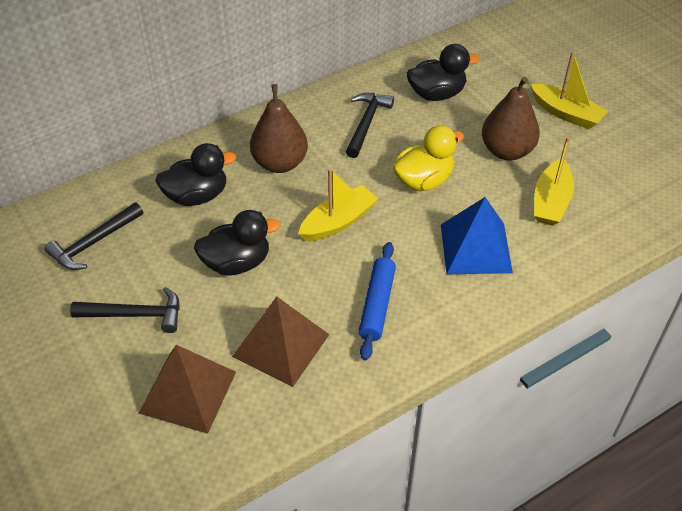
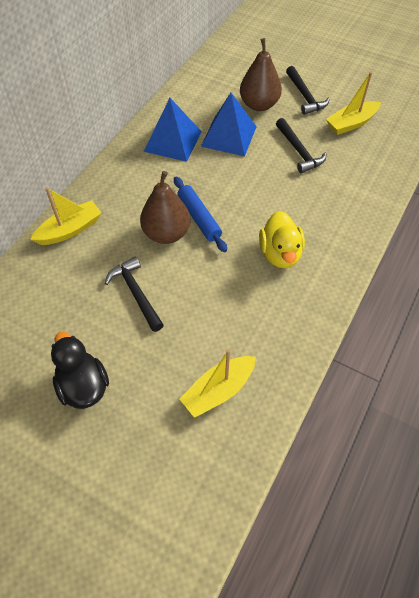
black duck: 3 -> 1
blue pyramid: 1 -> 2
brown pyramid: 2 -> 0

